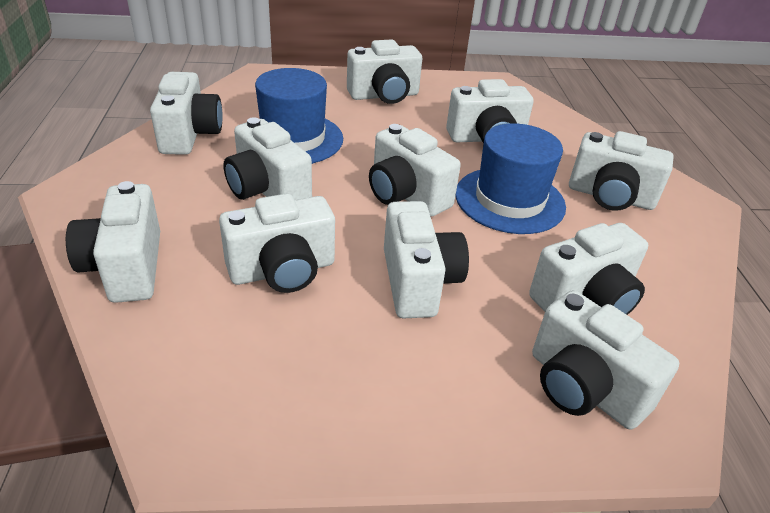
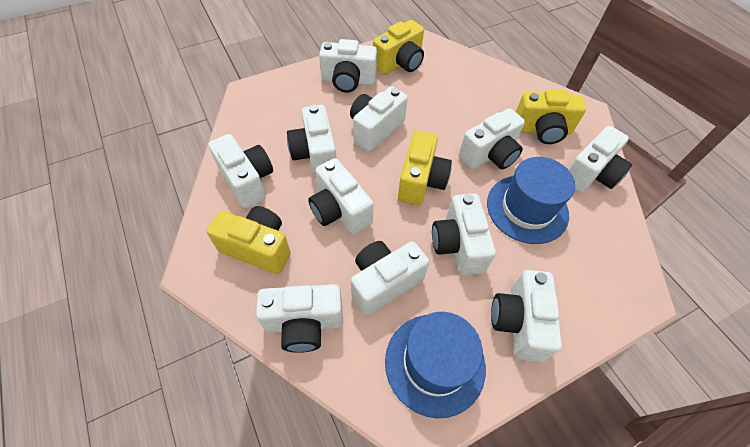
yellow camera: 0 -> 4

